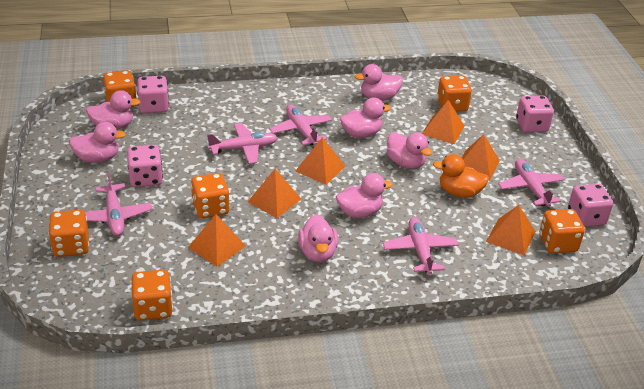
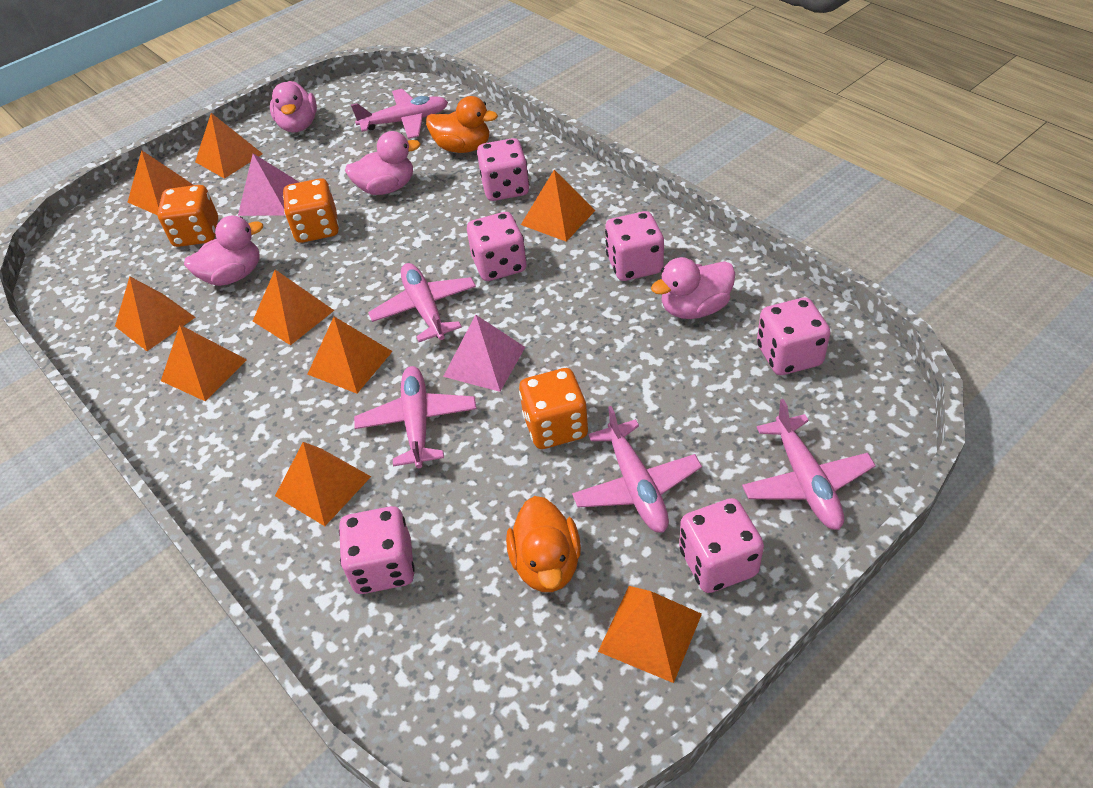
orange dice: 6 -> 3
orange duck: 1 -> 2
orange pyramid: 6 -> 9
pink dice: 4 -> 6
pink duck: 7 -> 4
pink pyramid: 0 -> 2

